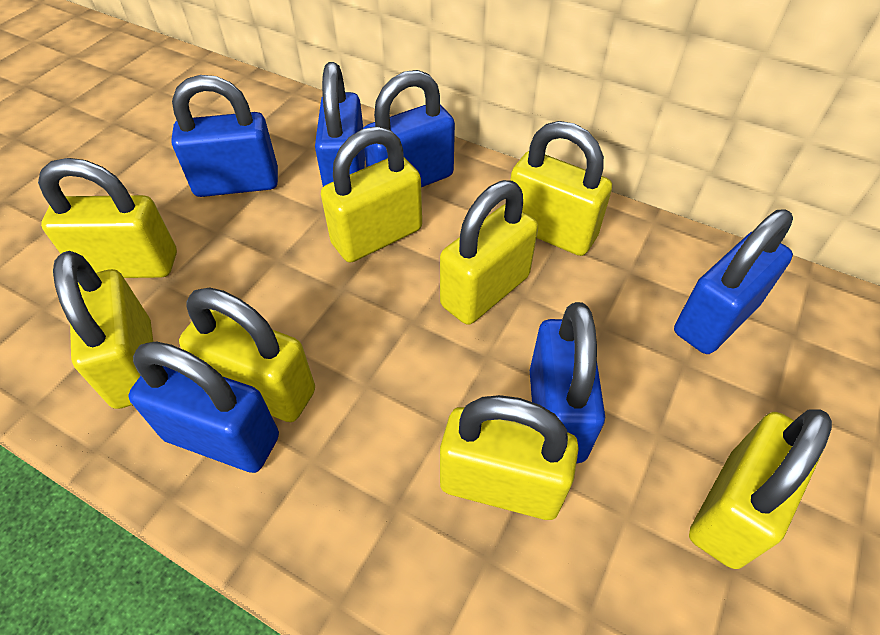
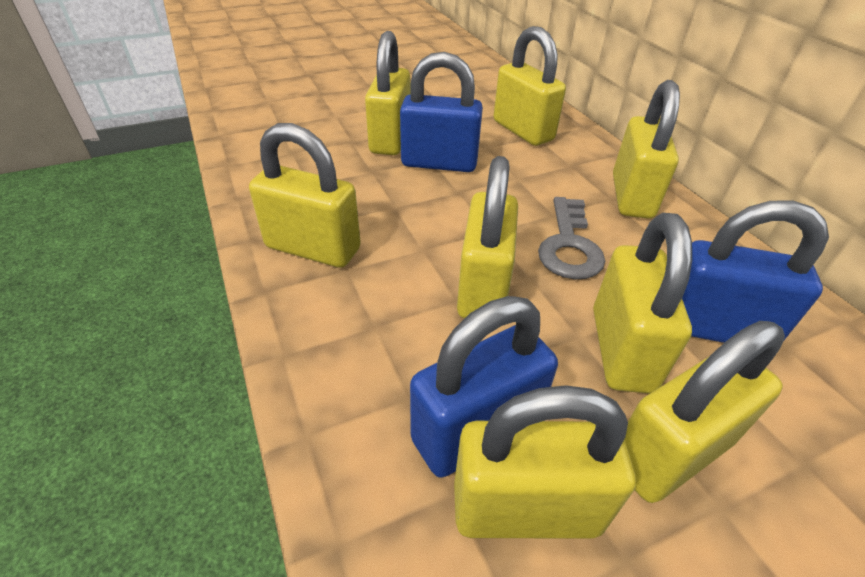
blue padlock: 6 -> 3
grey key: 0 -> 1

